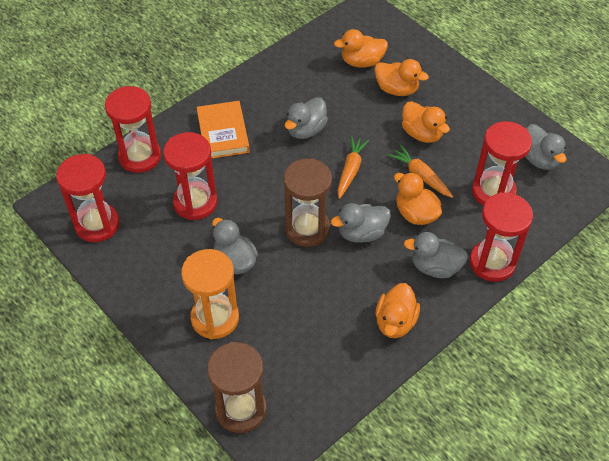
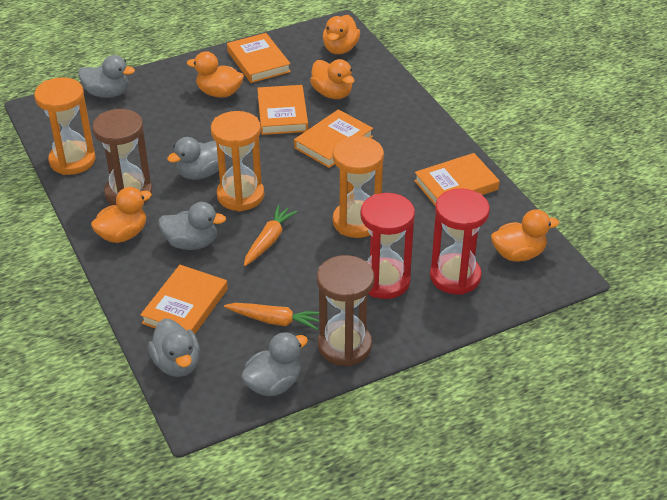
orange book: 1 -> 5
orange hourglass: 1 -> 3
red hourglass: 5 -> 2

